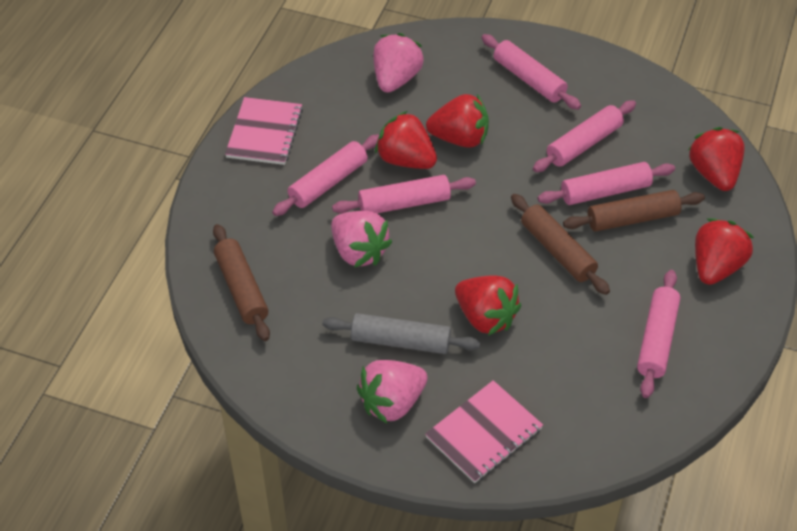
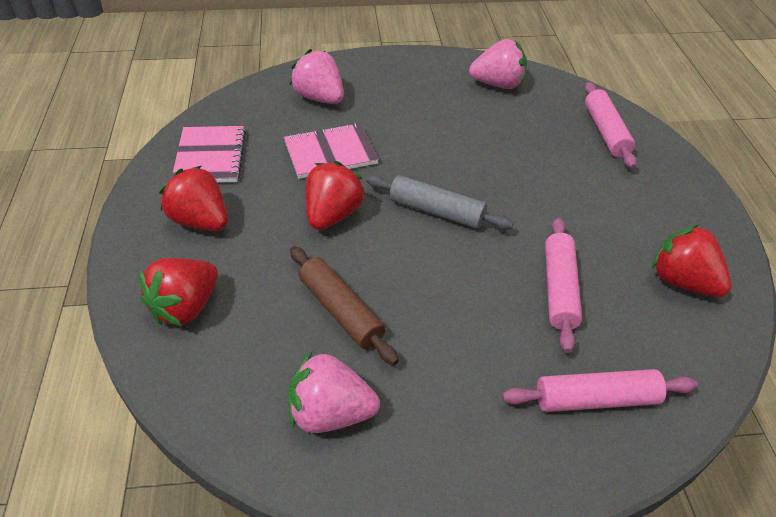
brown rolling pin: 3 -> 1
pink rolling pin: 6 -> 3
red strawberry: 5 -> 4

